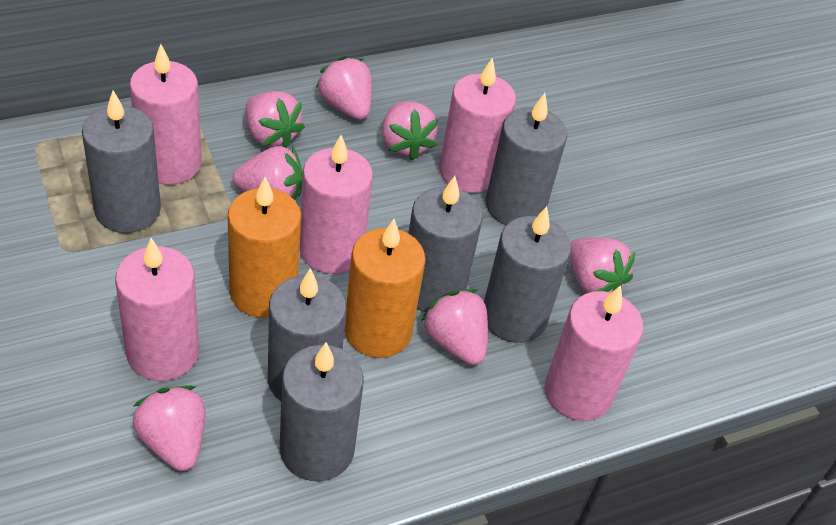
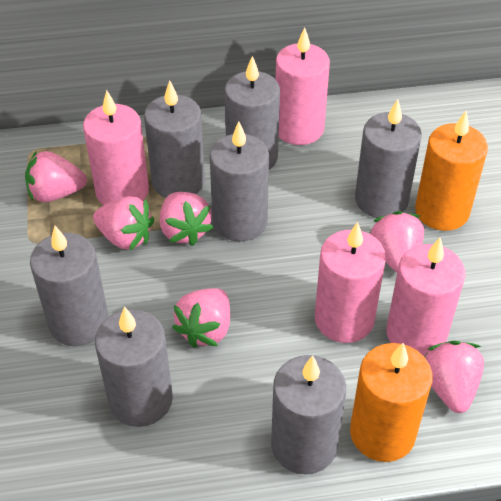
grey candle: 6 -> 7
pink candle: 5 -> 4
pink strawberry: 7 -> 6

